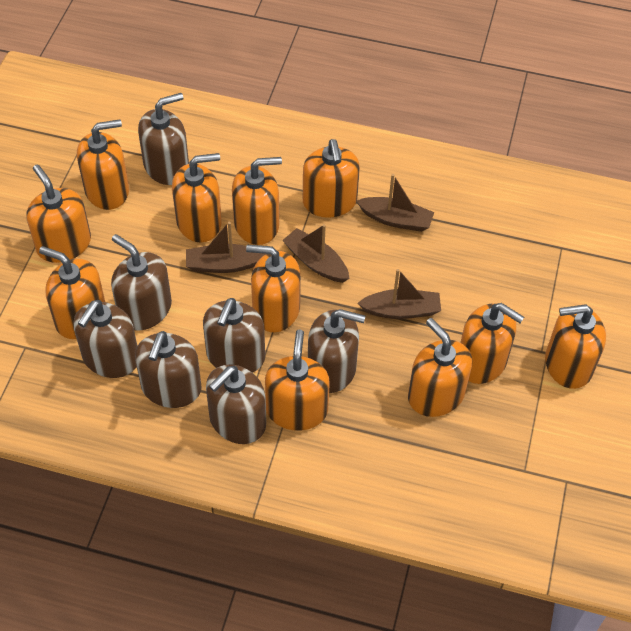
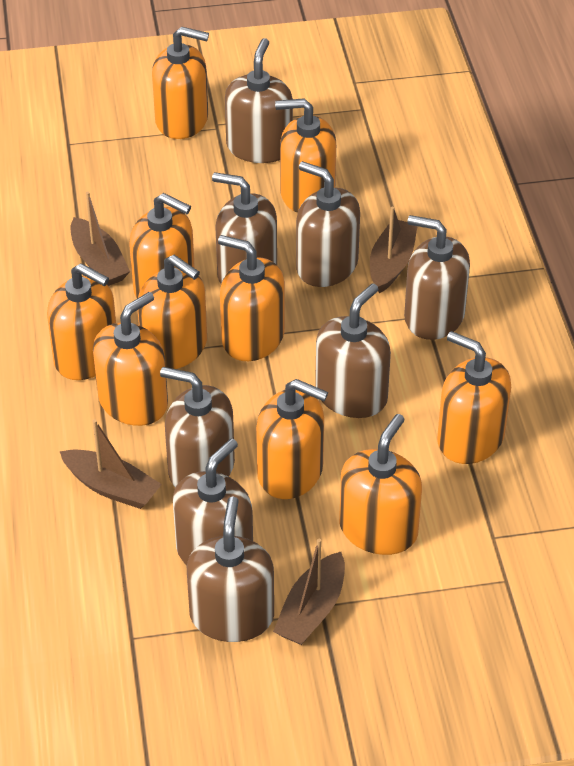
brown soap dispenser: 7 -> 8
orange soap dispenser: 11 -> 10

